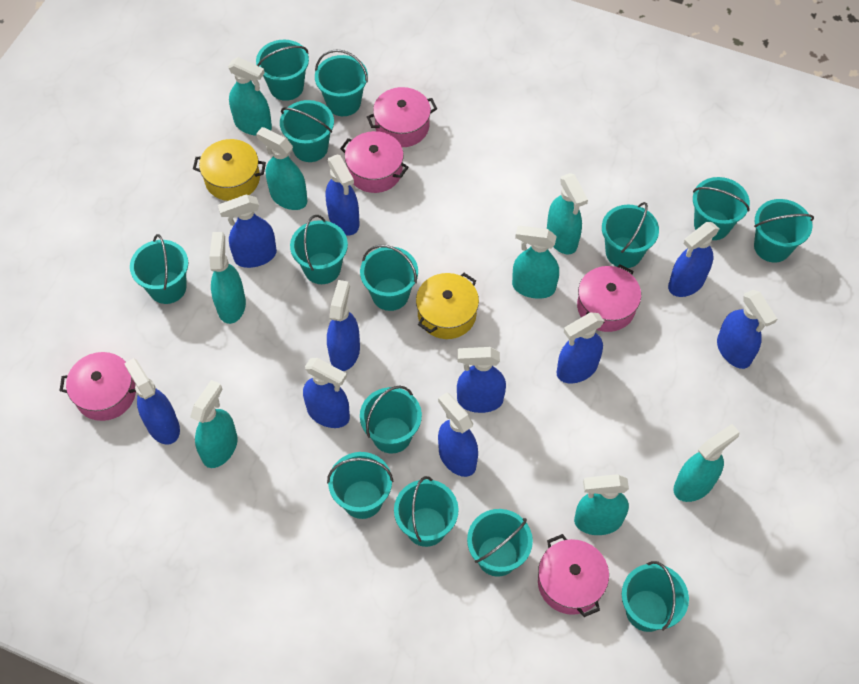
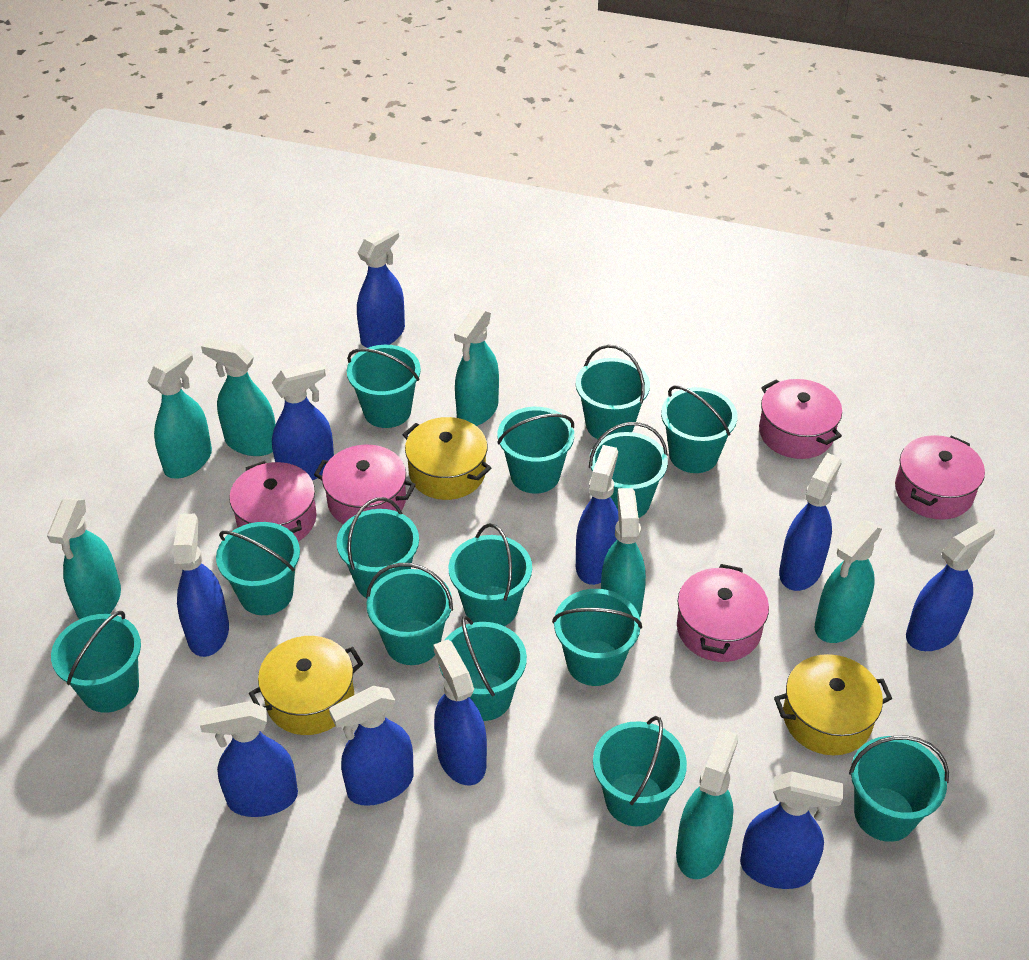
turquoise spray bottle: 8 -> 7
yellow pot: 2 -> 3

